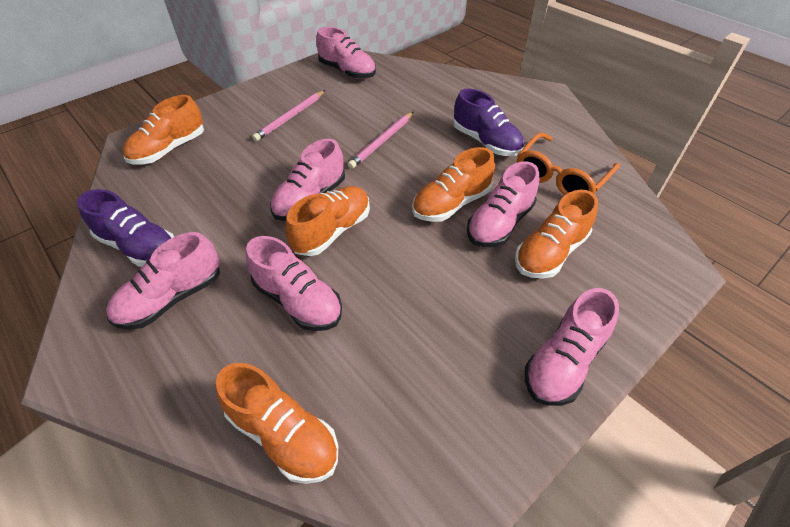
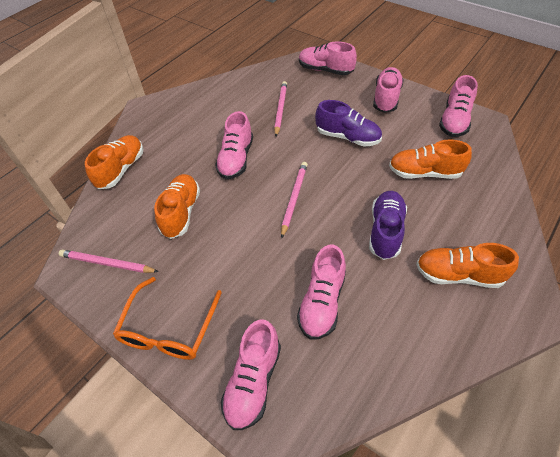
orange shoe: 5 -> 4
pink pencil: 2 -> 3

